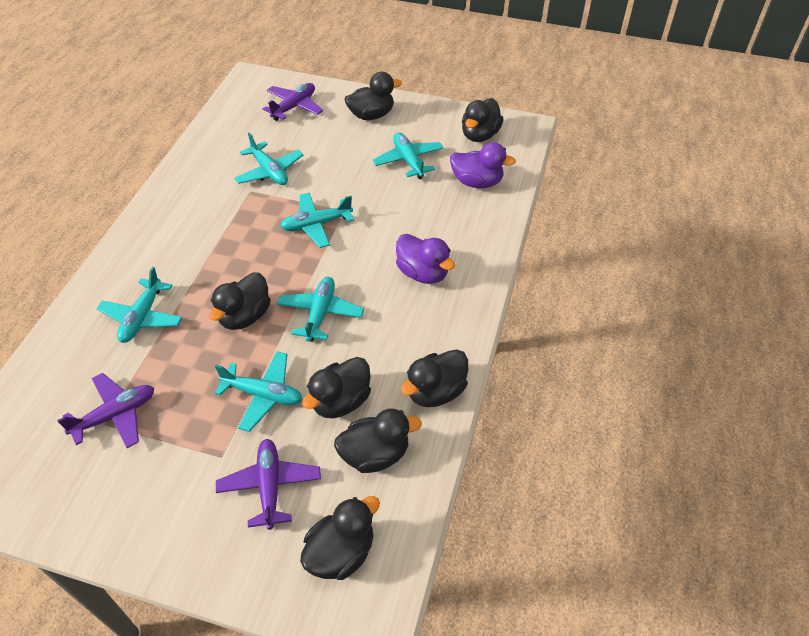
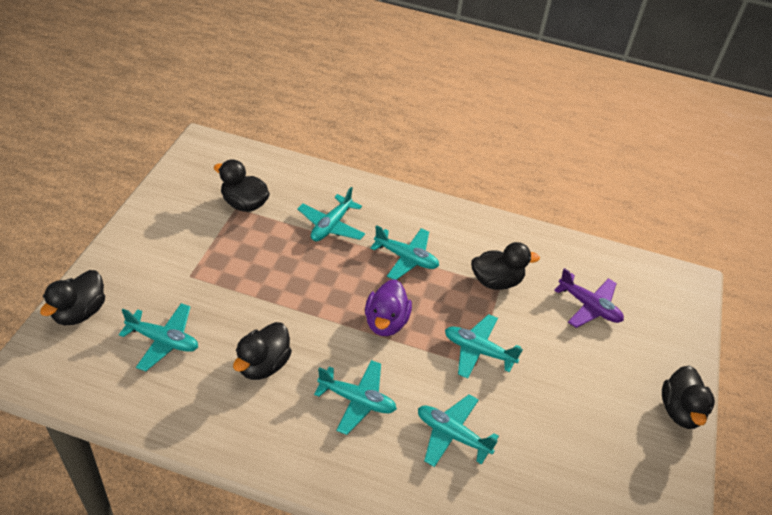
black duck: 7 -> 5
purple duck: 2 -> 1
purple plane: 3 -> 1

